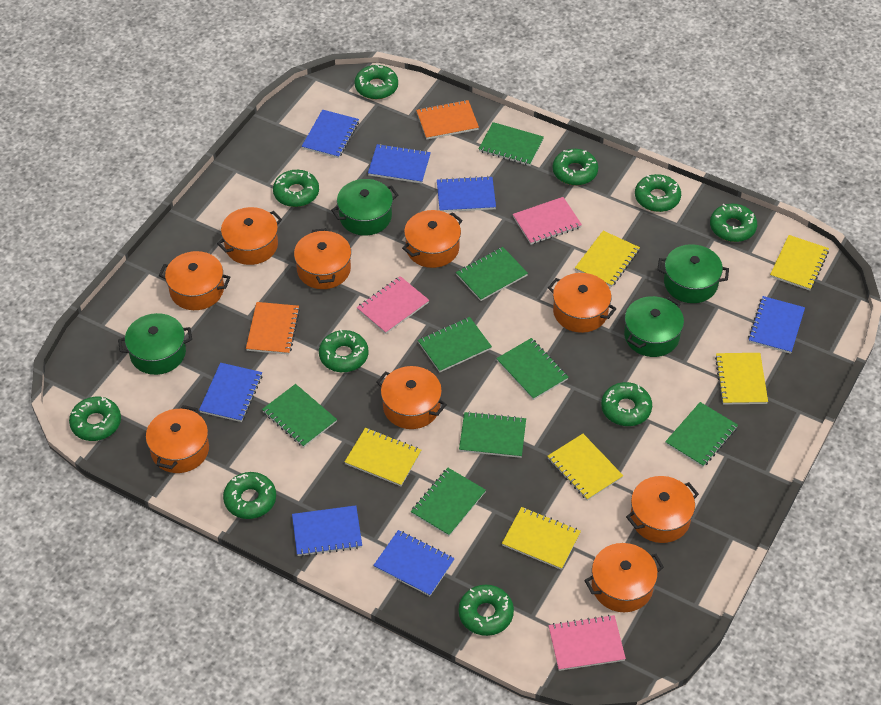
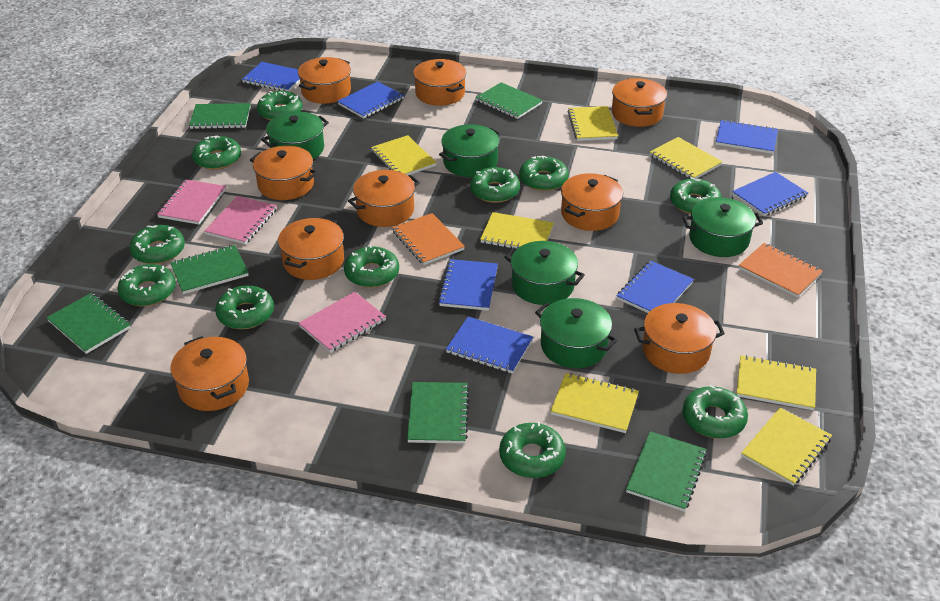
green donut: 10 -> 11
green notebook: 8 -> 6
green pot: 4 -> 5
yellow notebook: 6 -> 7

